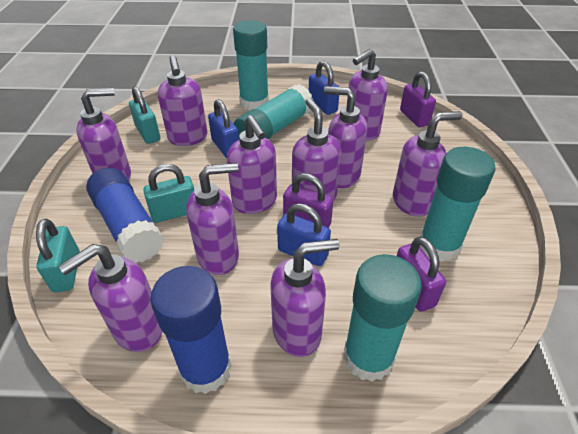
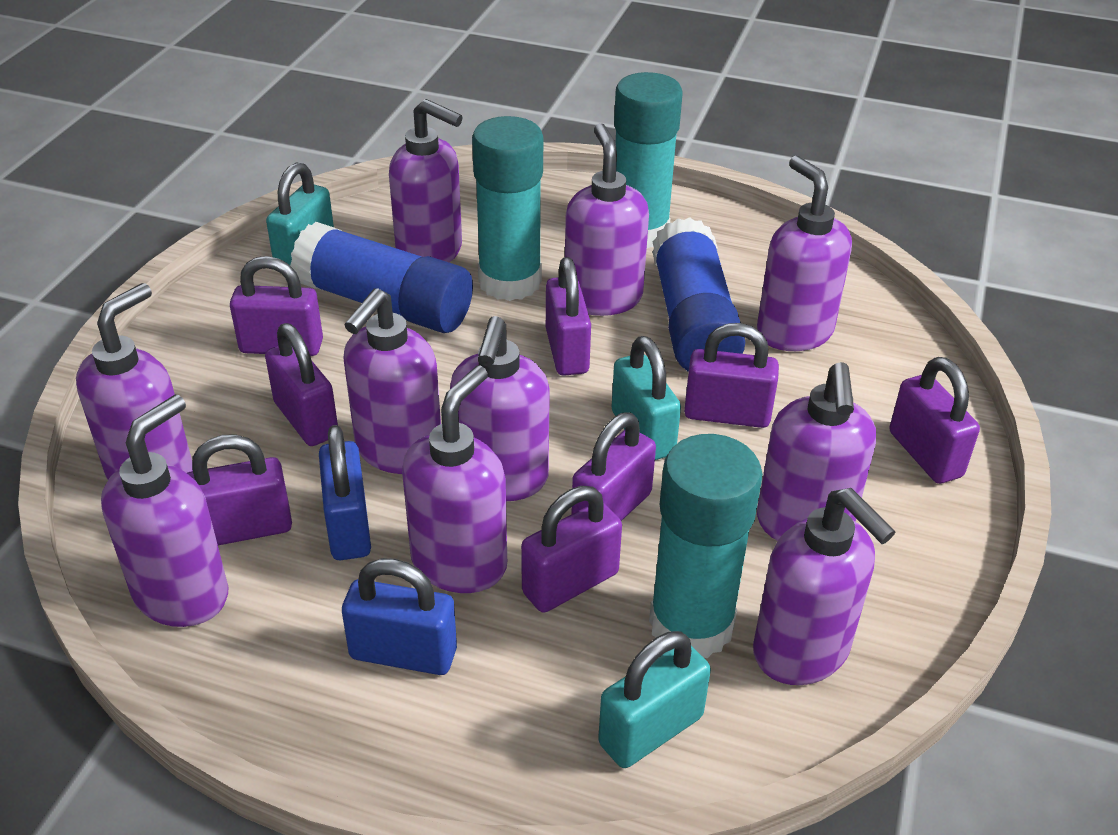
blue padlock: 3 -> 2
purple padlock: 3 -> 8
turquoise glue stick: 4 -> 3

